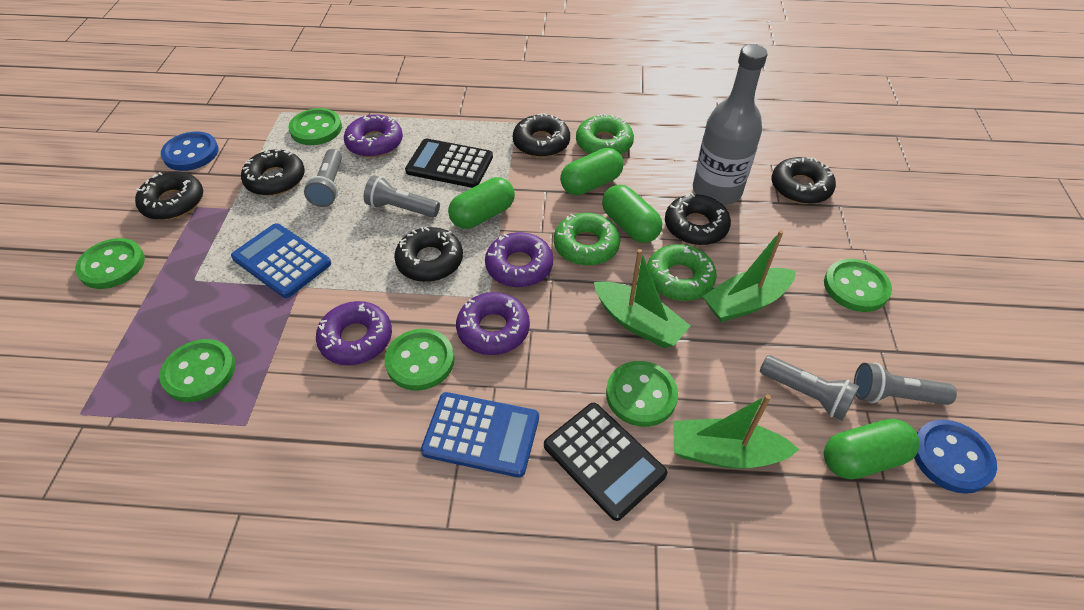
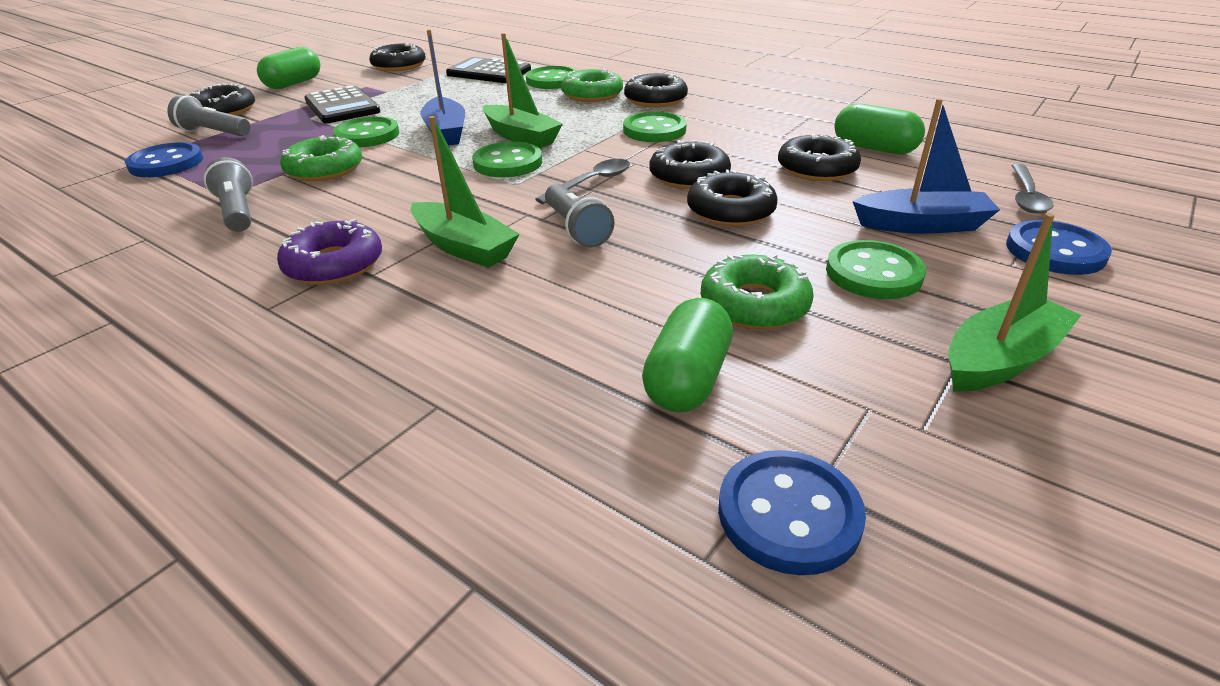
blue boat: 0 -> 2
blue button: 2 -> 3
blue calculator: 2 -> 0
green button: 6 -> 5
green capsule: 4 -> 3
grey bottle: 1 -> 0
grey flashlight: 4 -> 3
grey spoon: 0 -> 2
purple donut: 4 -> 1

